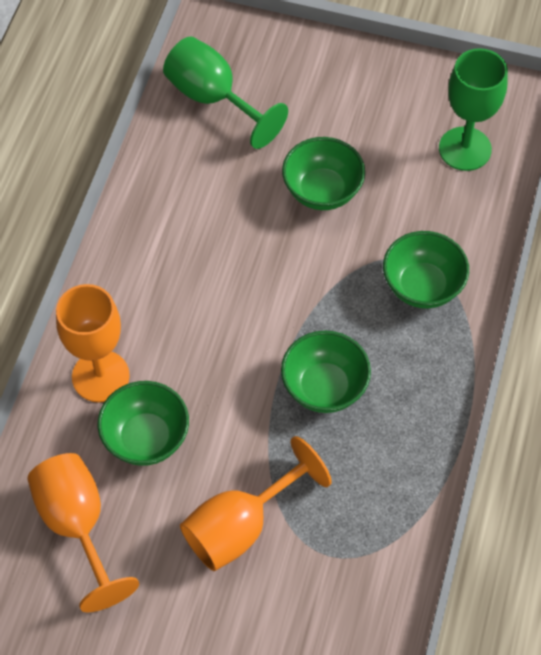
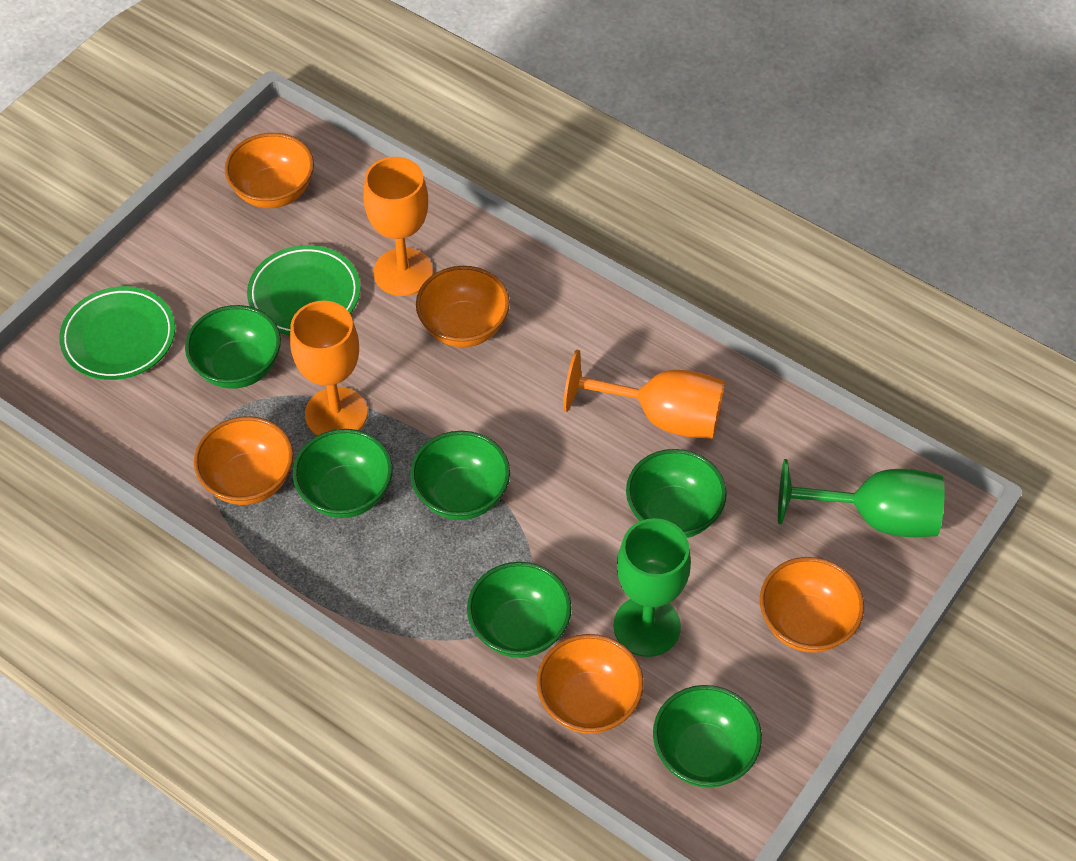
green bowl: 4 -> 6
green plate: 0 -> 2
orange bowl: 0 -> 5

